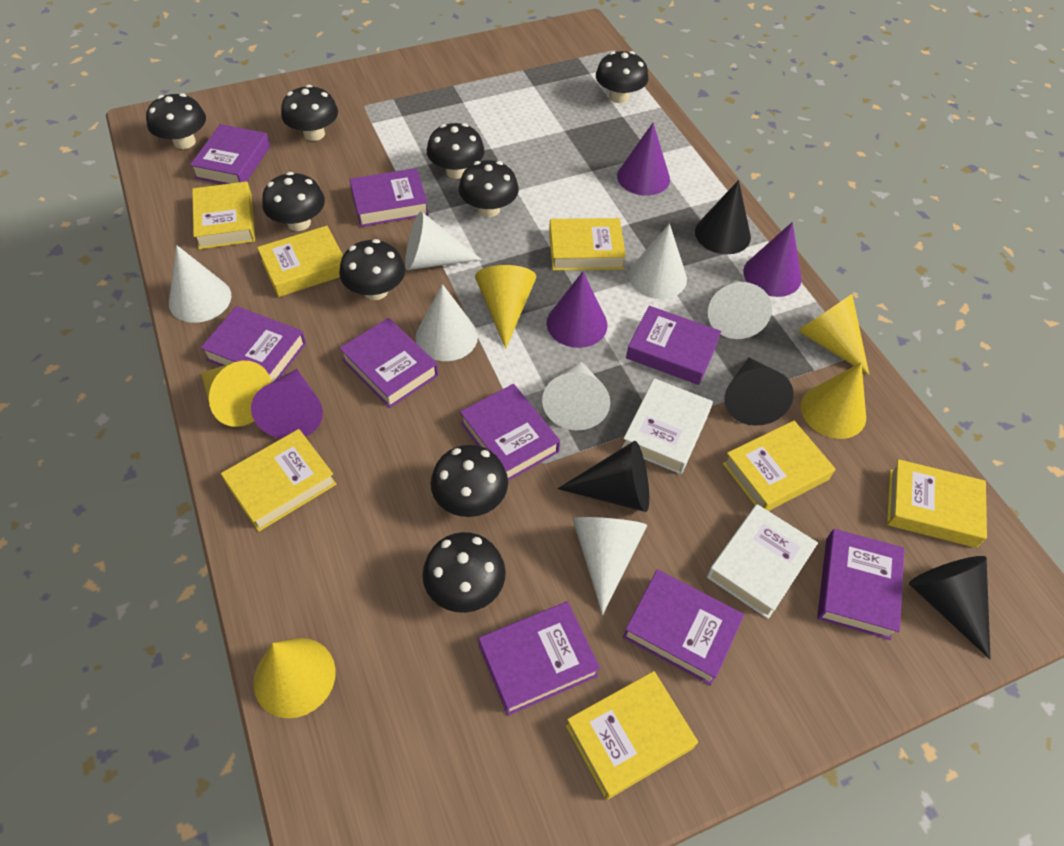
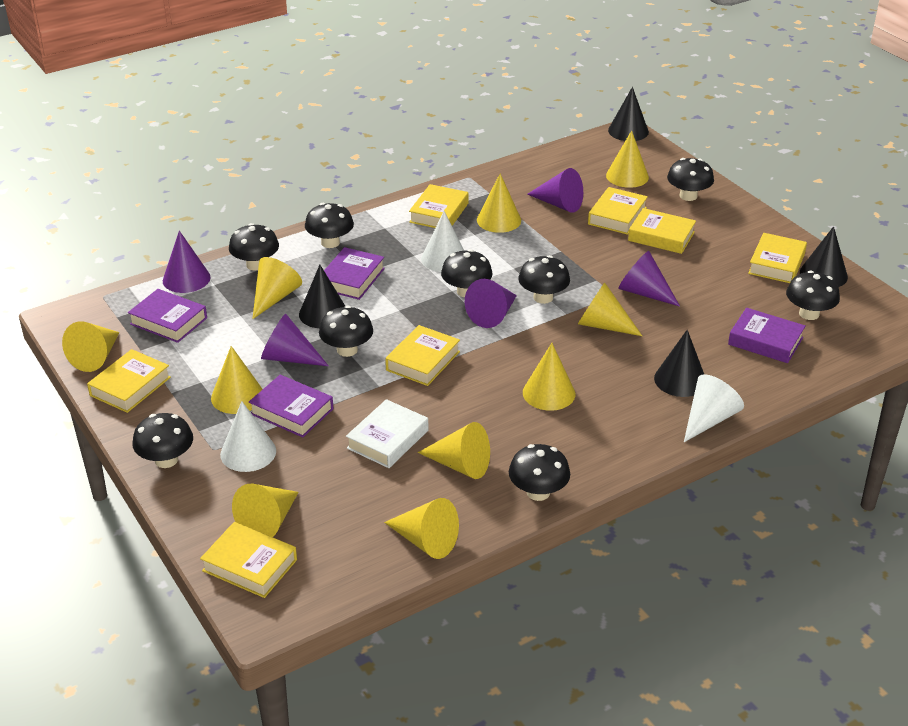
purple book: 9 -> 4
purple cone: 4 -> 5
white book: 2 -> 1
white cone: 7 -> 3
yellow cone: 5 -> 10

